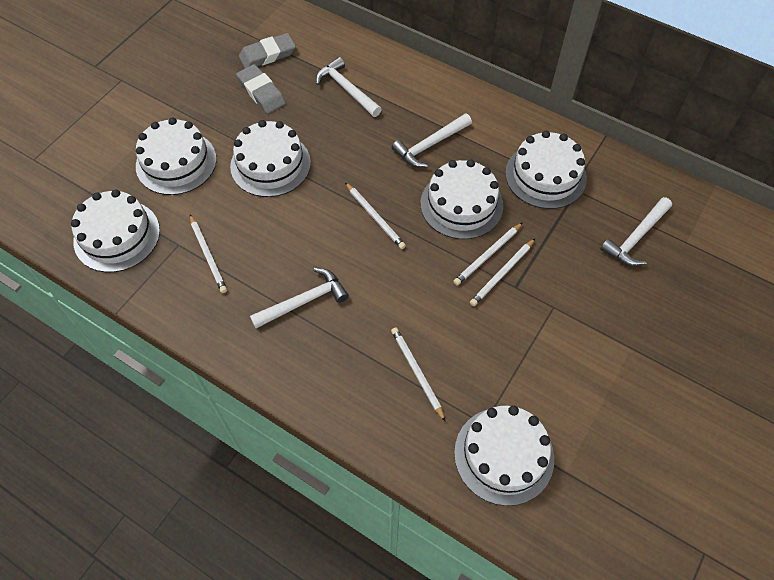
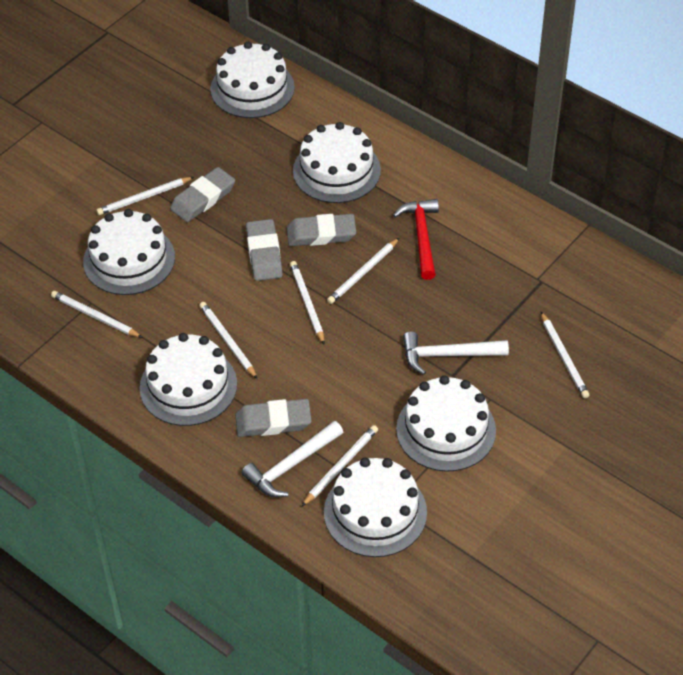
grey eraser: 2 -> 4
red hammer: 0 -> 1
white hammer: 4 -> 2
white pencil: 5 -> 7

